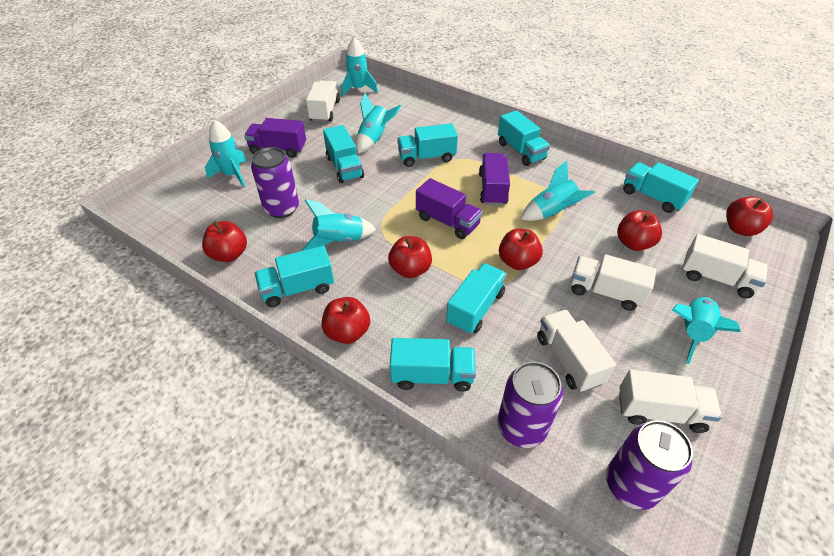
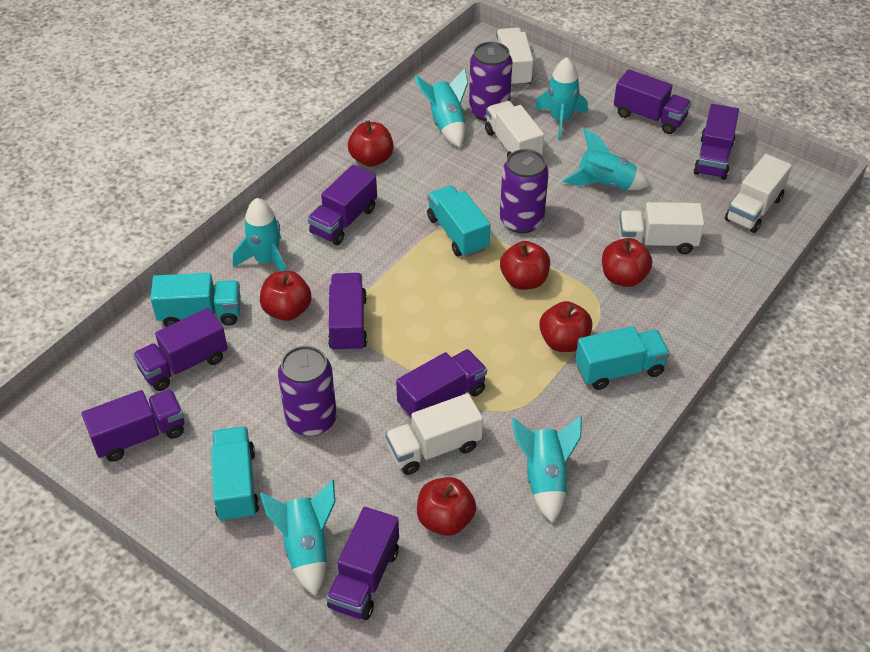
purple truck: 3 -> 8
turquoise truck: 7 -> 4

